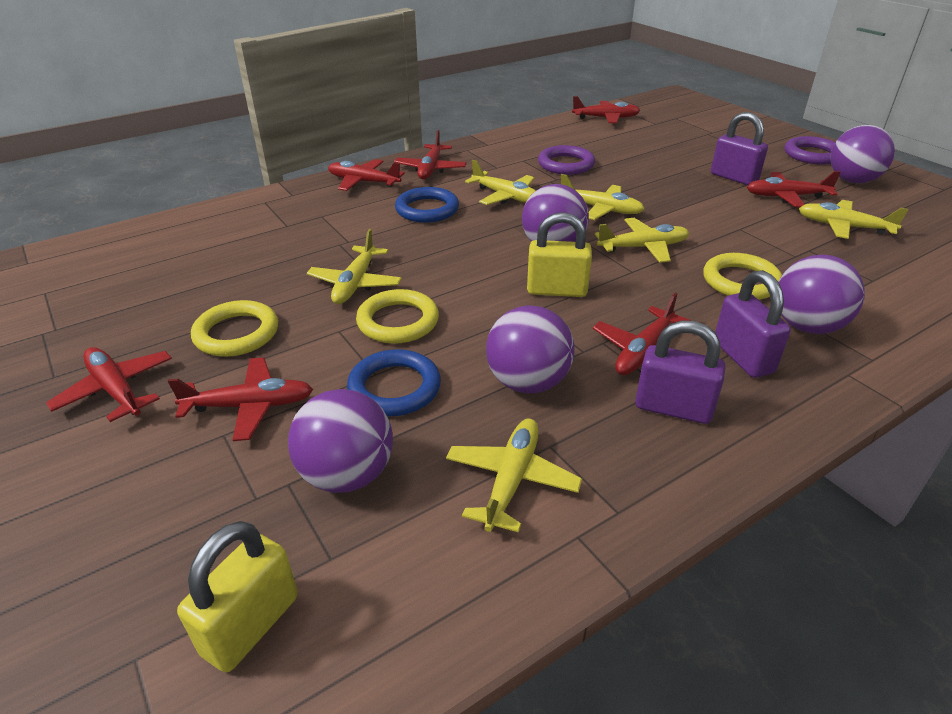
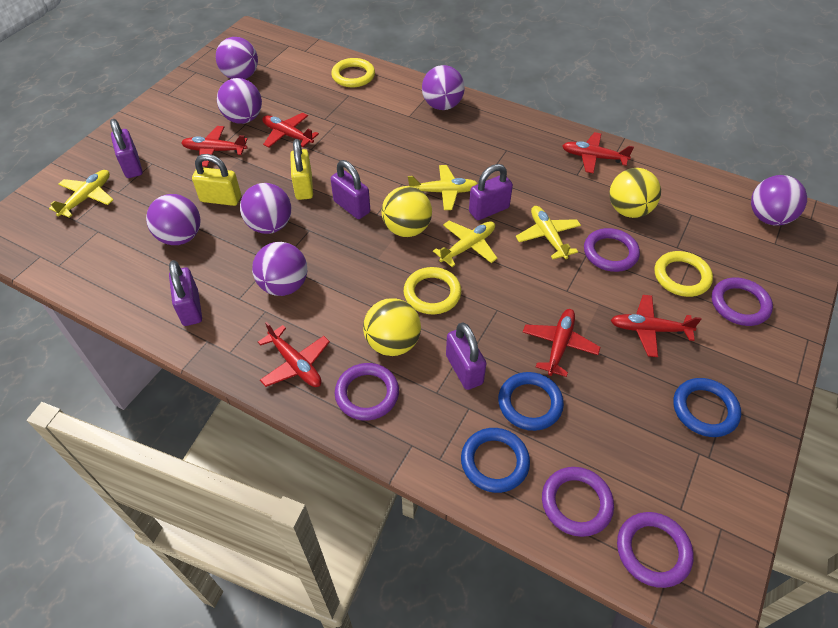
blue ring: 2 -> 3
purple ball: 5 -> 7
purple padlock: 3 -> 5
purple ring: 2 -> 5
red plane: 7 -> 6
yellow ball: 0 -> 3
yellow plane: 6 -> 4

